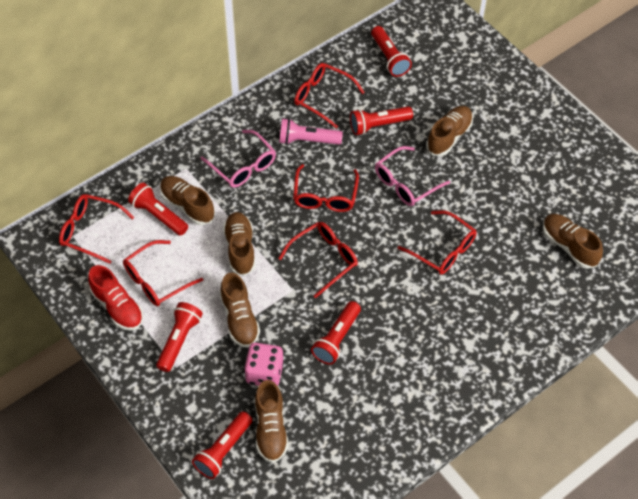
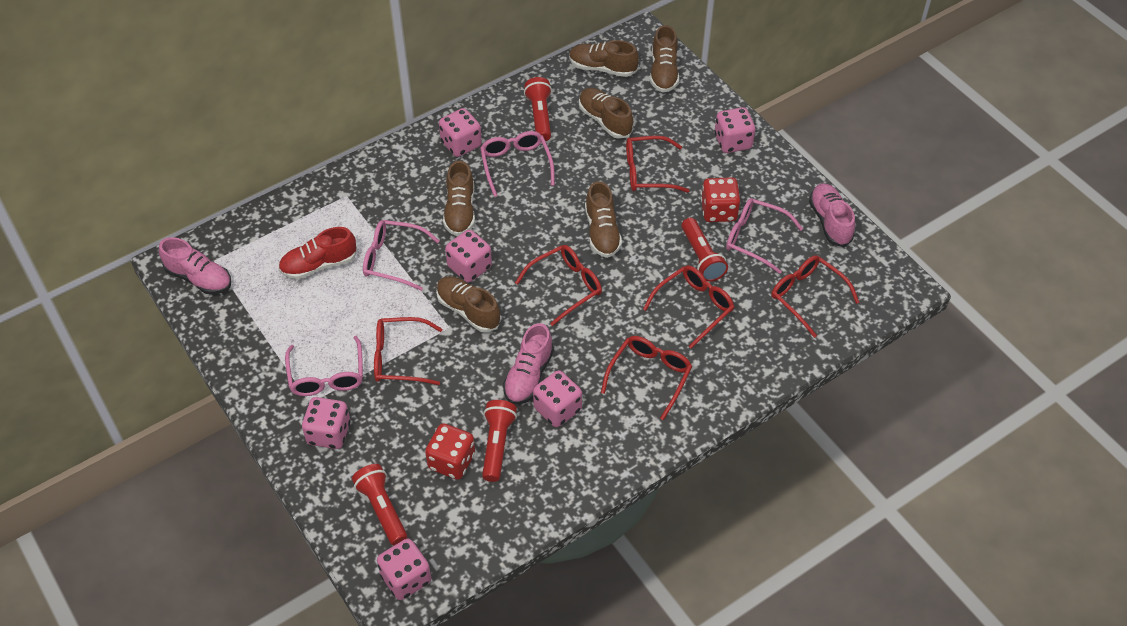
pink dice: 1 -> 6
pink flashlight: 1 -> 0
pink glasses: 2 -> 4
pink shoe: 0 -> 3
red dice: 0 -> 2
red flashlight: 6 -> 4

